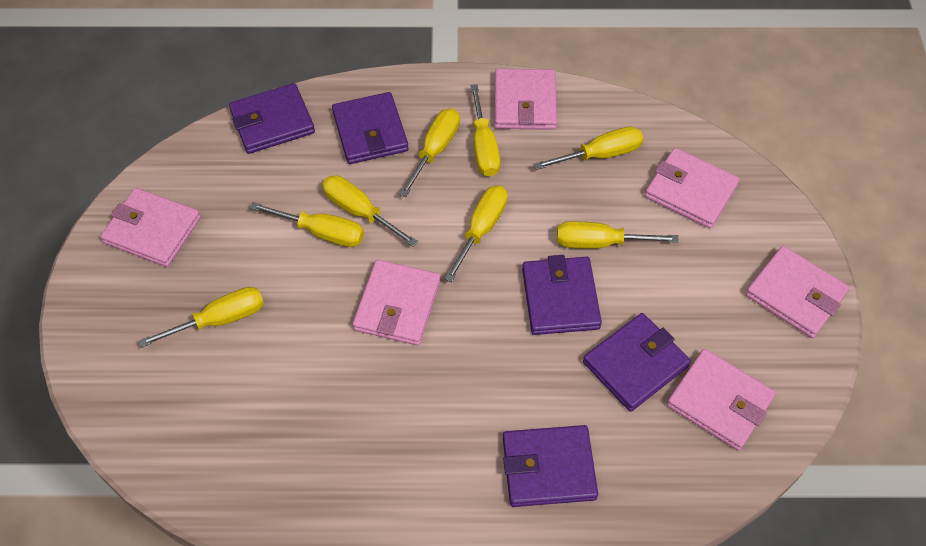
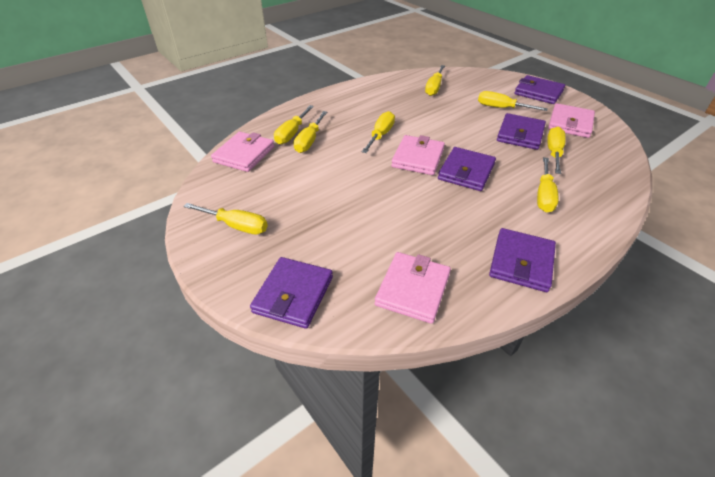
pink wallet: 6 -> 4

